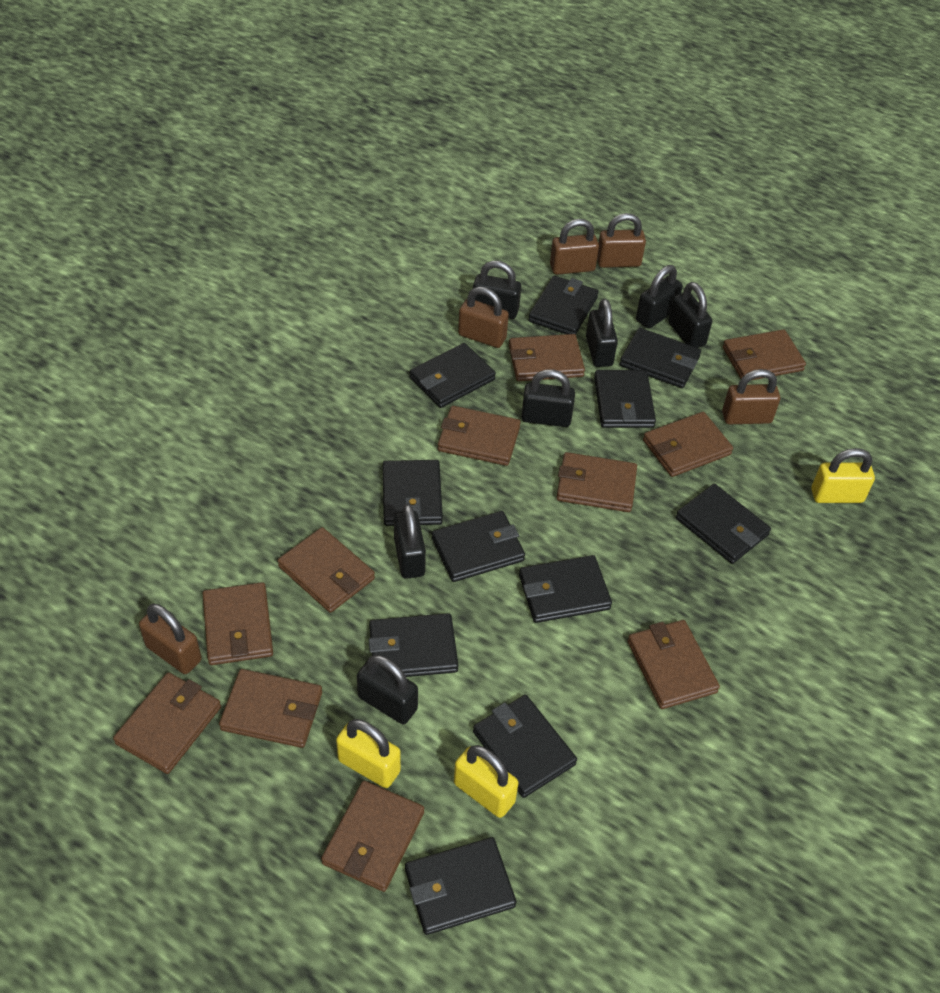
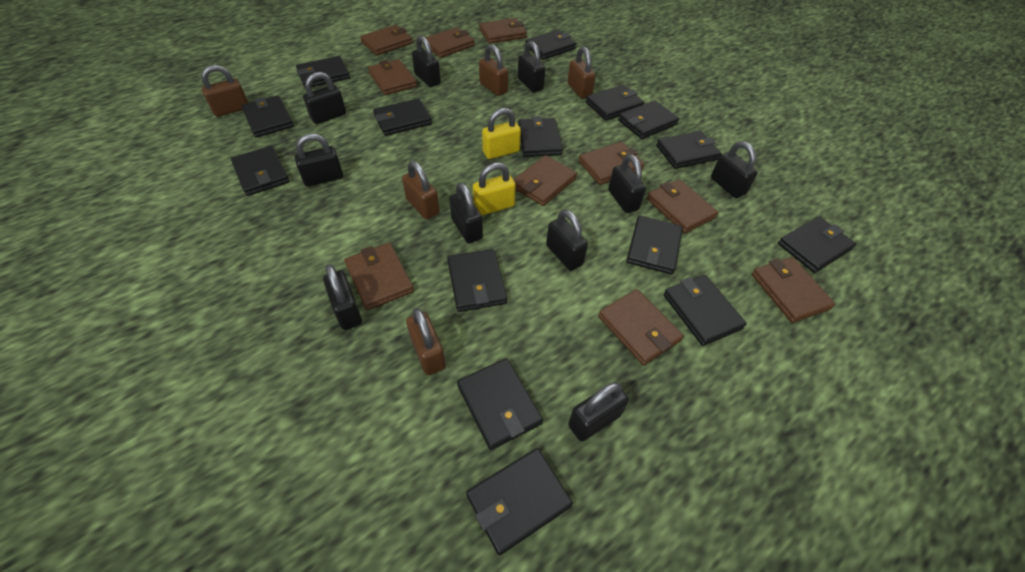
black padlock: 7 -> 10
black wallet: 11 -> 15
brown wallet: 11 -> 10
yellow padlock: 3 -> 2

